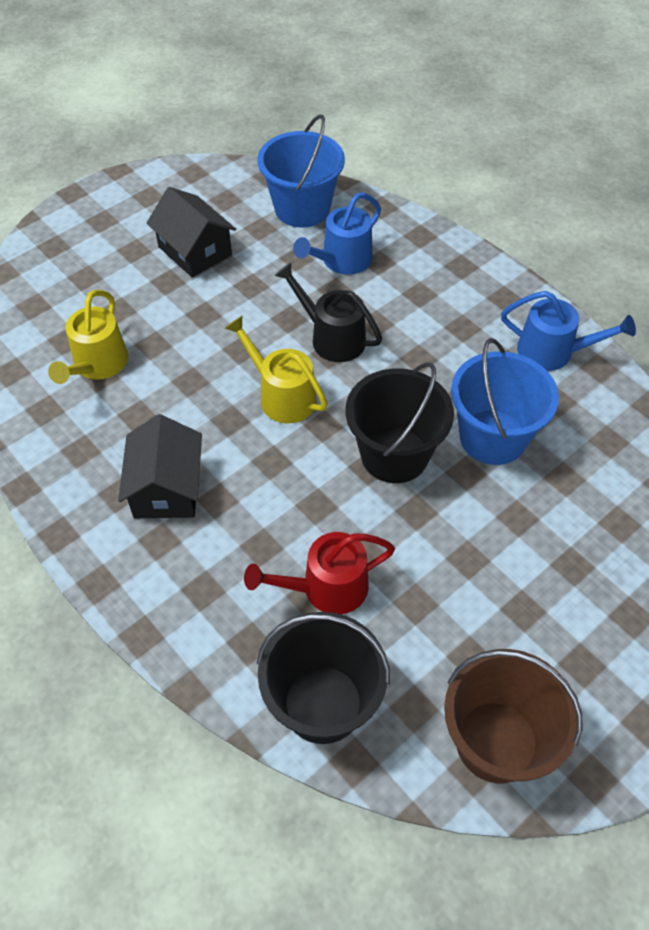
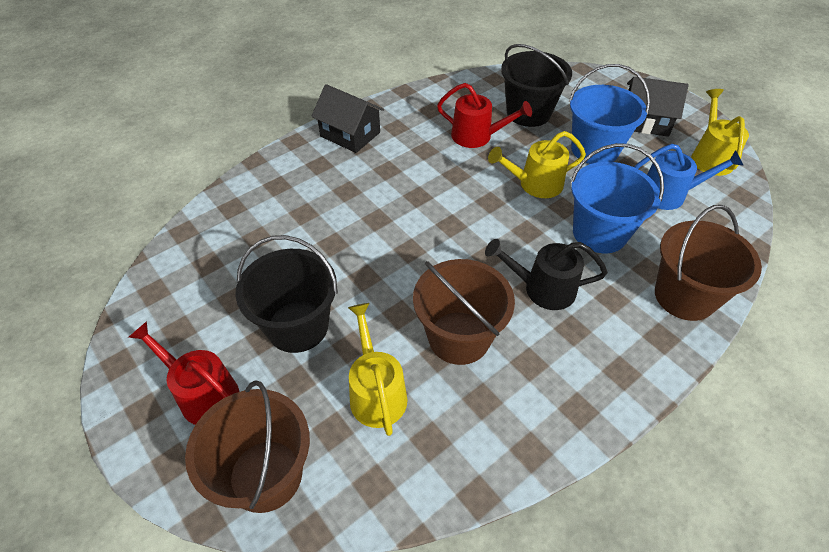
blue watering can: 2 -> 1
brown bucket: 1 -> 3
red watering can: 1 -> 2
yellow watering can: 2 -> 3

